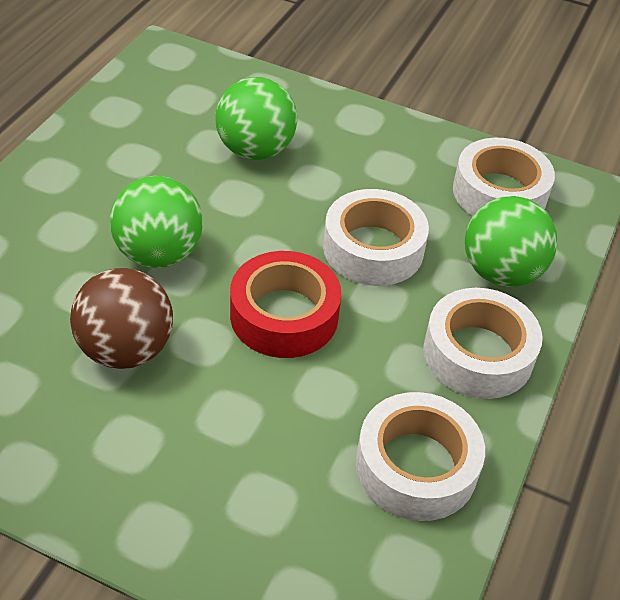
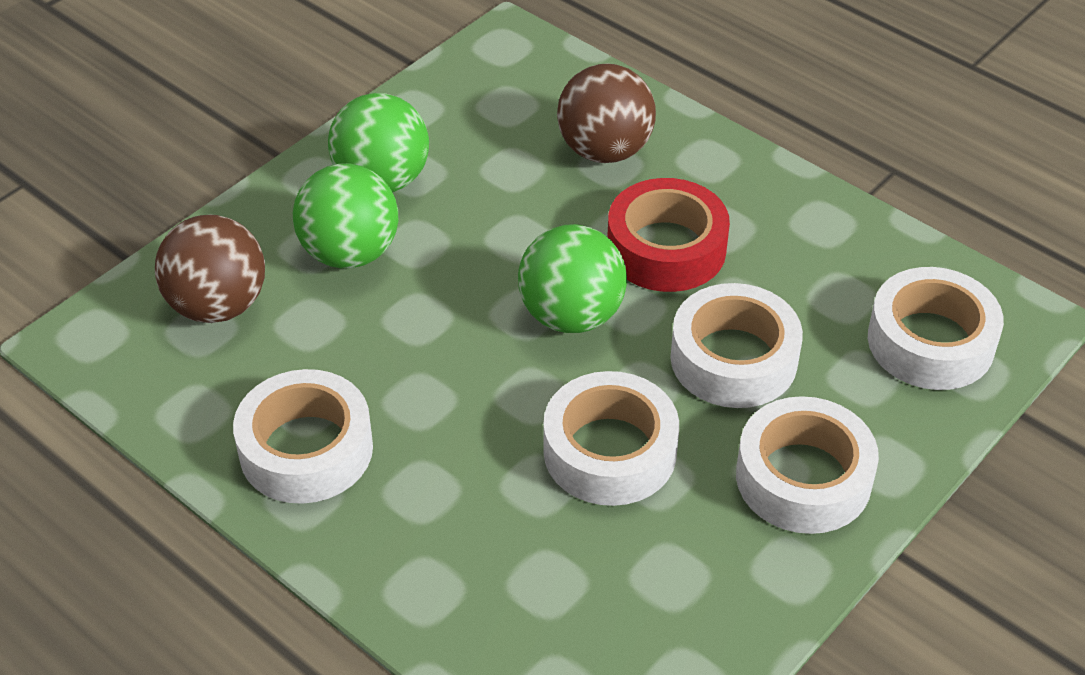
brown ball: 1 -> 2
white tape: 4 -> 5

